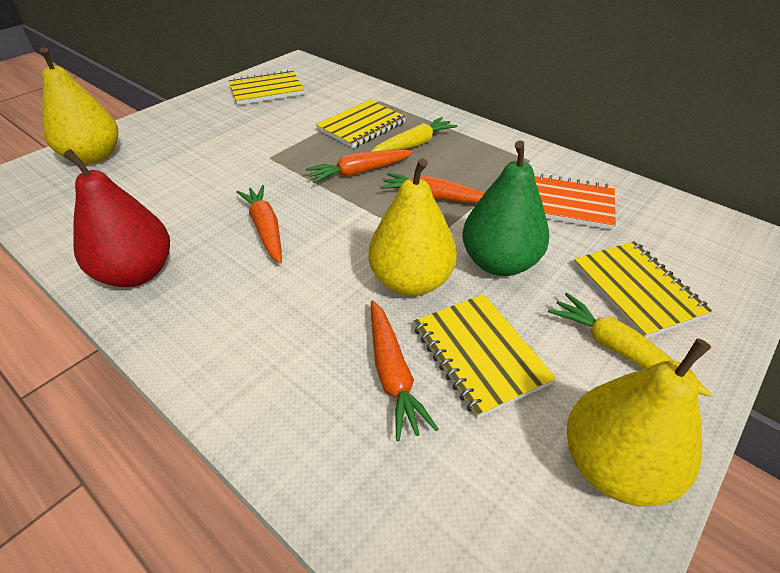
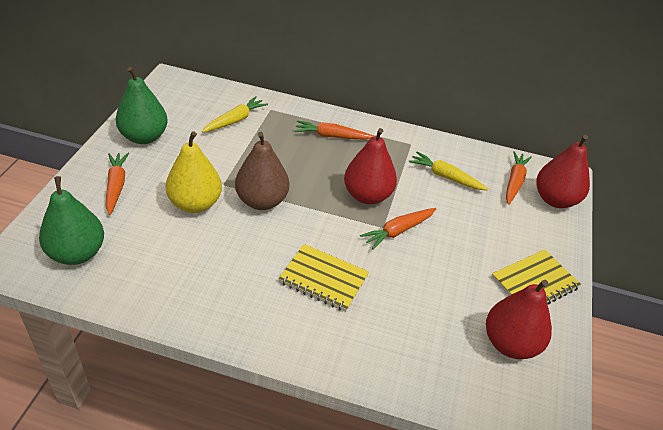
brown pear: 0 -> 1
green pear: 1 -> 2
orange notebook: 1 -> 0
red pear: 1 -> 3
yellow notebook: 4 -> 2
yellow pear: 3 -> 1

